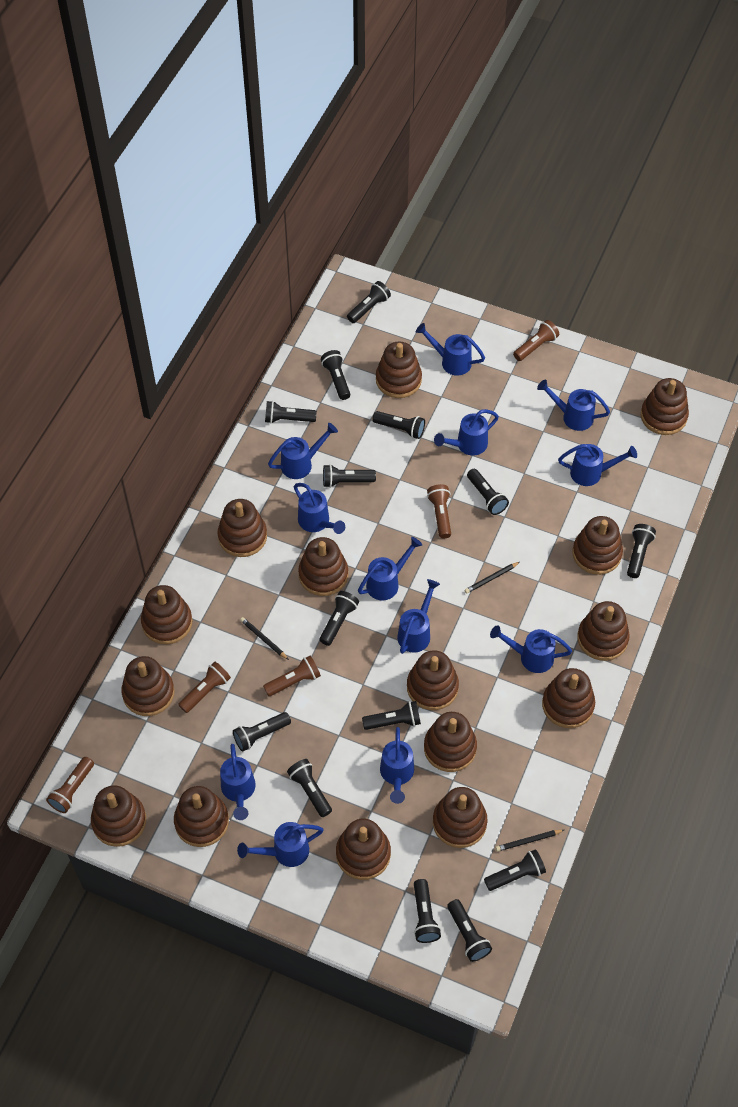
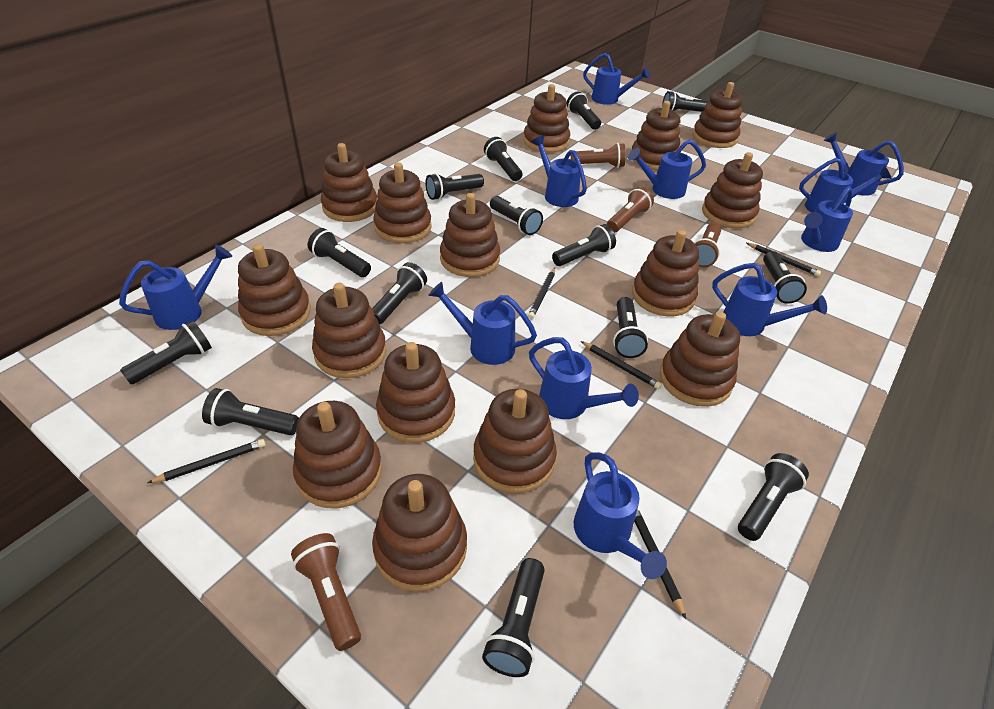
black pencil: 3 -> 5
blue watering can: 12 -> 11
brown flashlight: 5 -> 4

